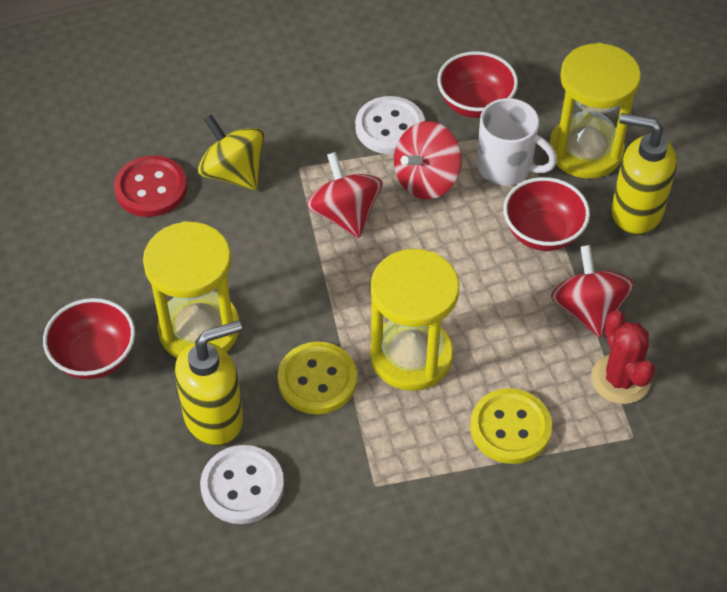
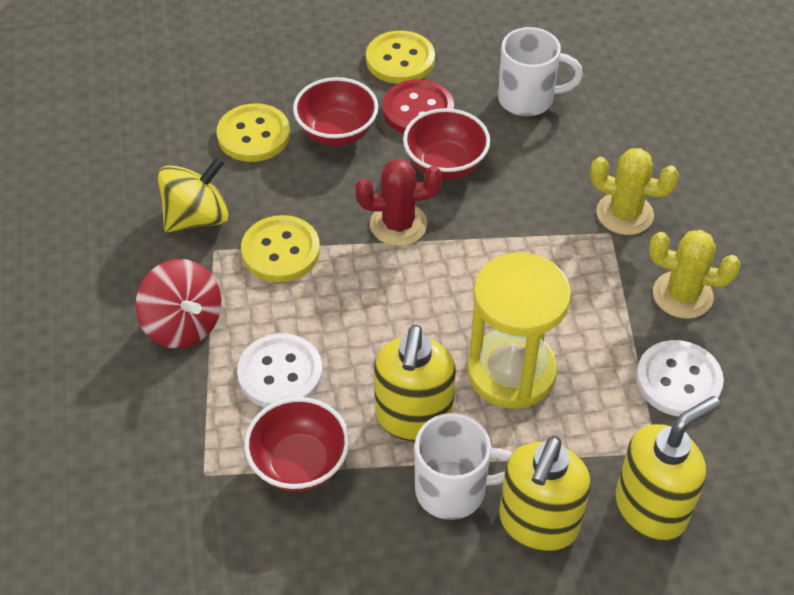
red spinning top: 3 -> 1
white mug: 1 -> 2
yellow button: 2 -> 3
yellow cactus: 0 -> 2
yellow hourglass: 3 -> 1
yellow soap dispenser: 2 -> 3

